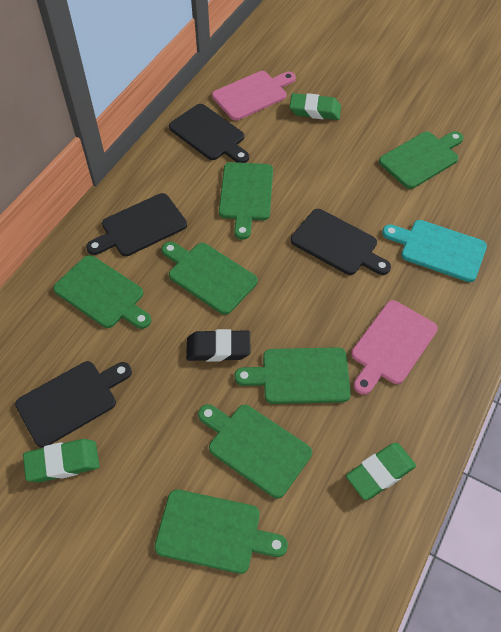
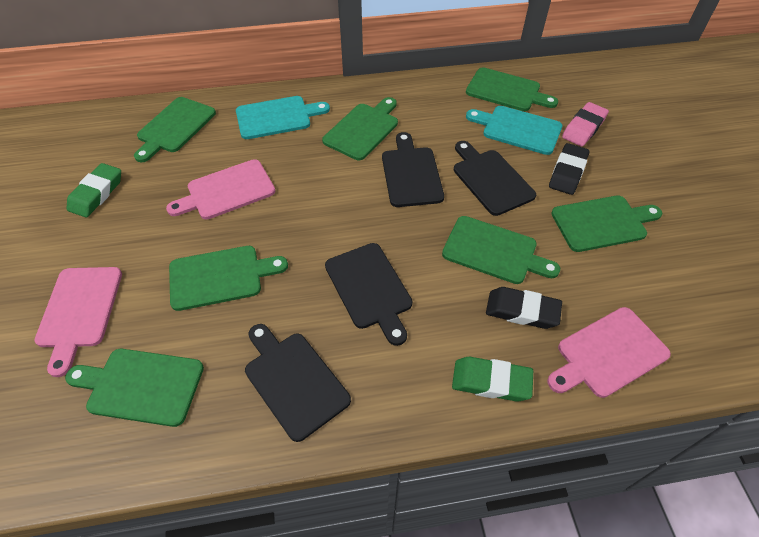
black eraser: 1 -> 2
green eraser: 3 -> 2
pink cutting board: 2 -> 3
pink eraser: 0 -> 1
turquoise cutting board: 1 -> 2

